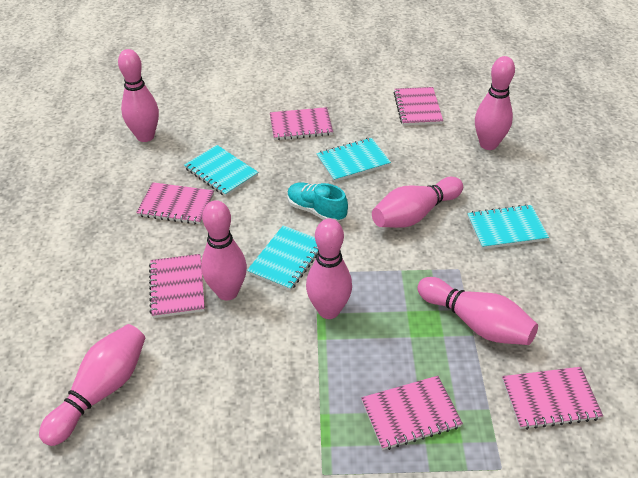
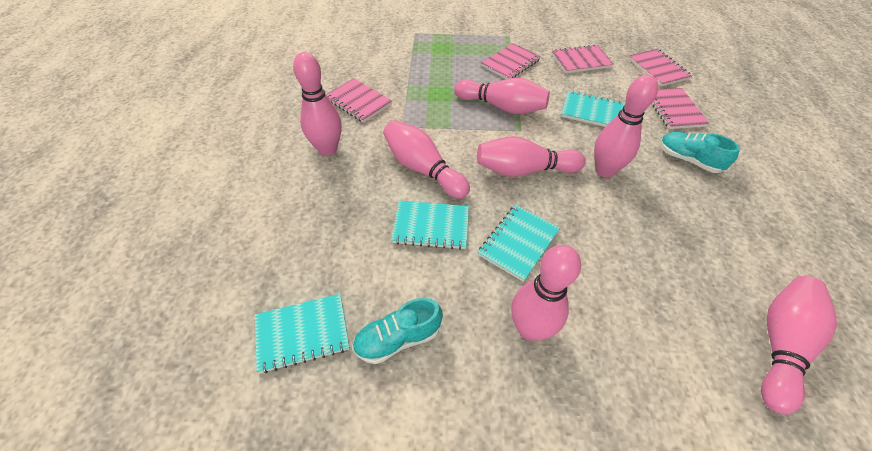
pink notebook: 6 -> 5
turquoise shoe: 1 -> 2

